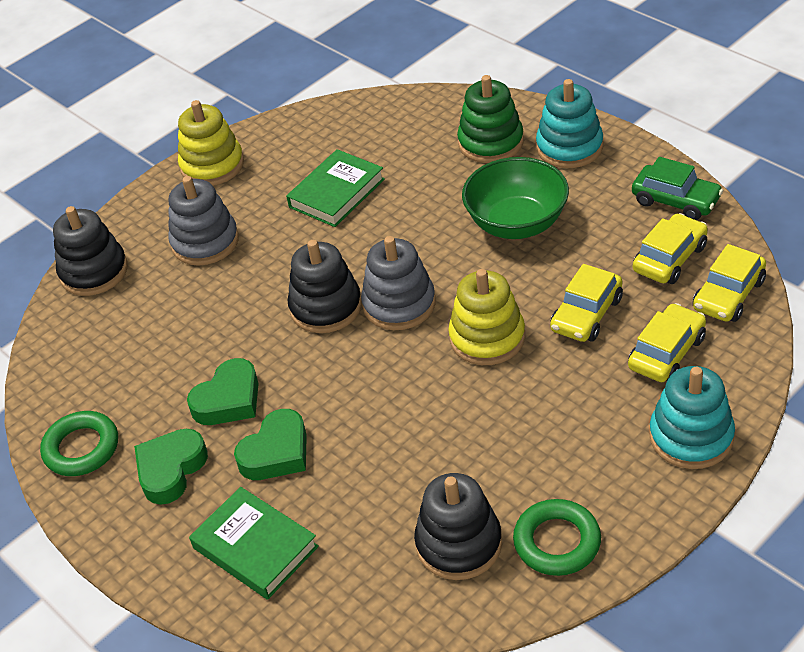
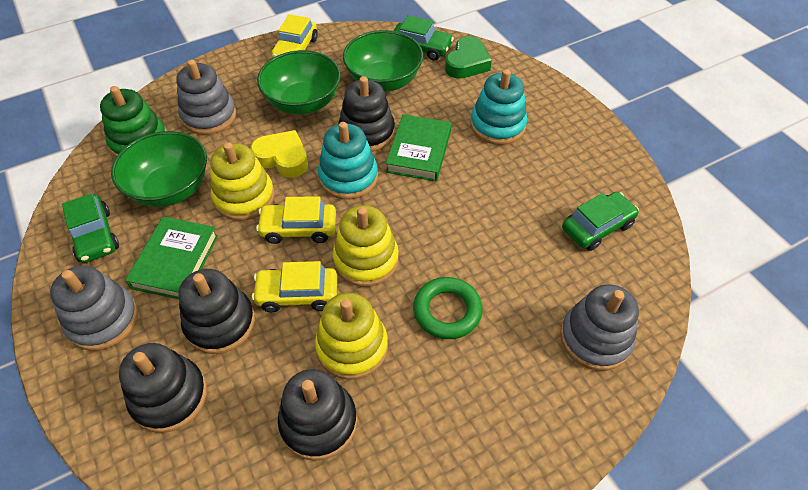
black stacking toy: 3 -> 4
green bowl: 1 -> 3
green car: 1 -> 3
green heart: 3 -> 1
green ring: 2 -> 1
grey stacking toy: 2 -> 3
yellow car: 4 -> 3
yellow heart: 0 -> 1
yellow stacking toy: 2 -> 3

